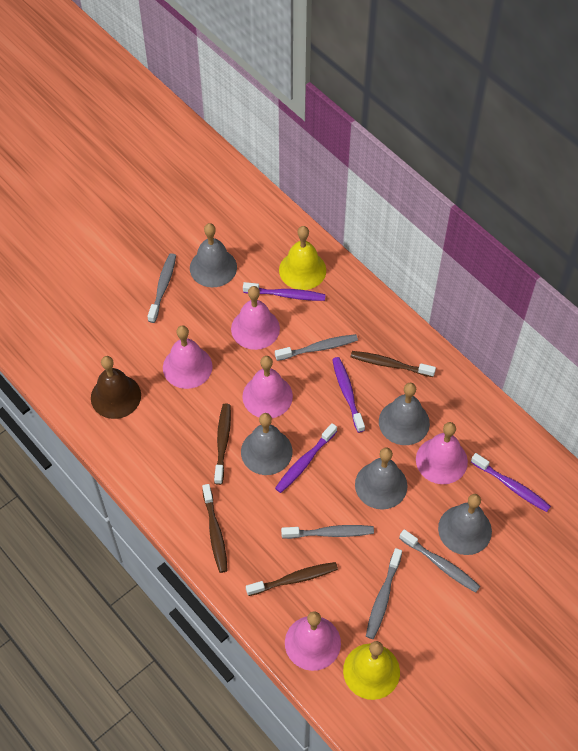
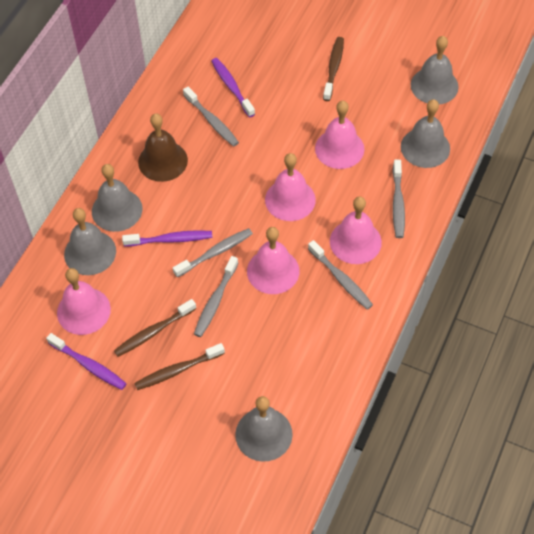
brown toothbrush: 4 -> 3
purple toothbrush: 4 -> 3
yellow bell: 2 -> 0

